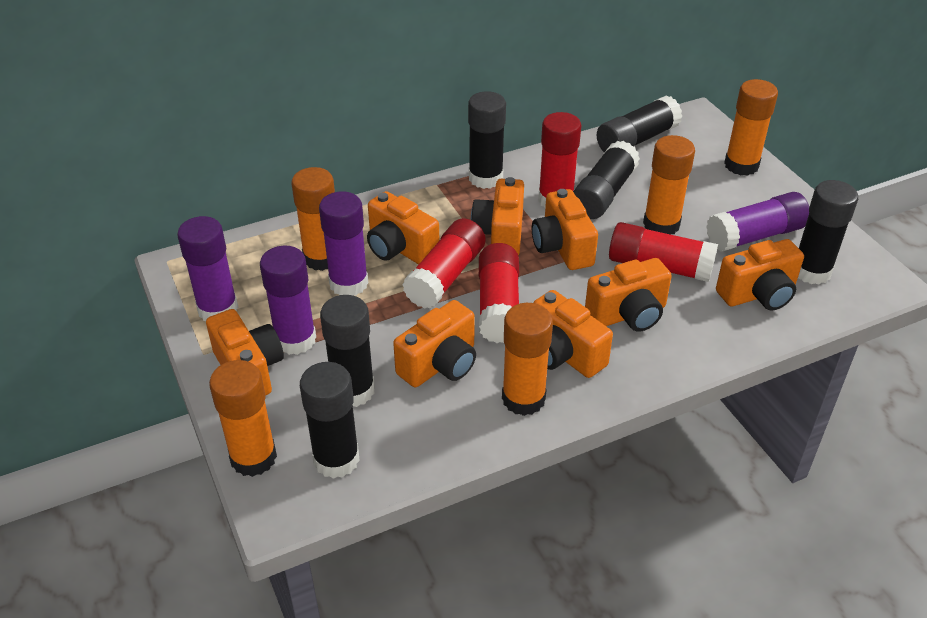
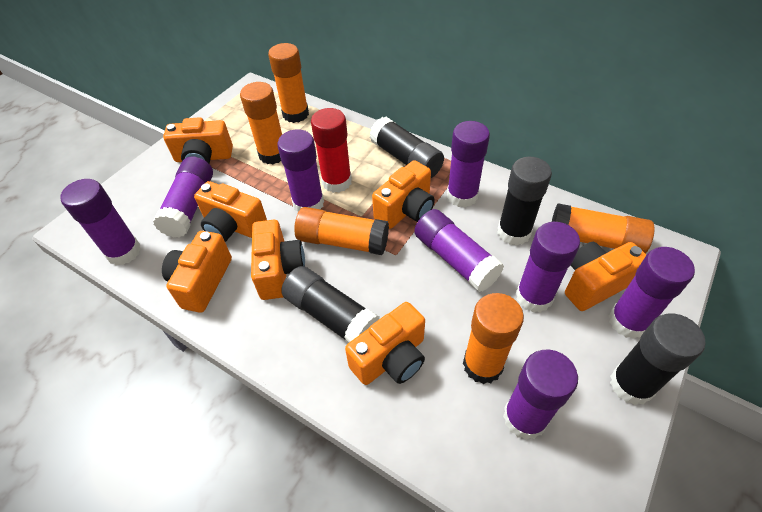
black glue stick: 6 -> 4
orange camera: 8 -> 7
purple glue stick: 4 -> 8
red glue stick: 4 -> 1

